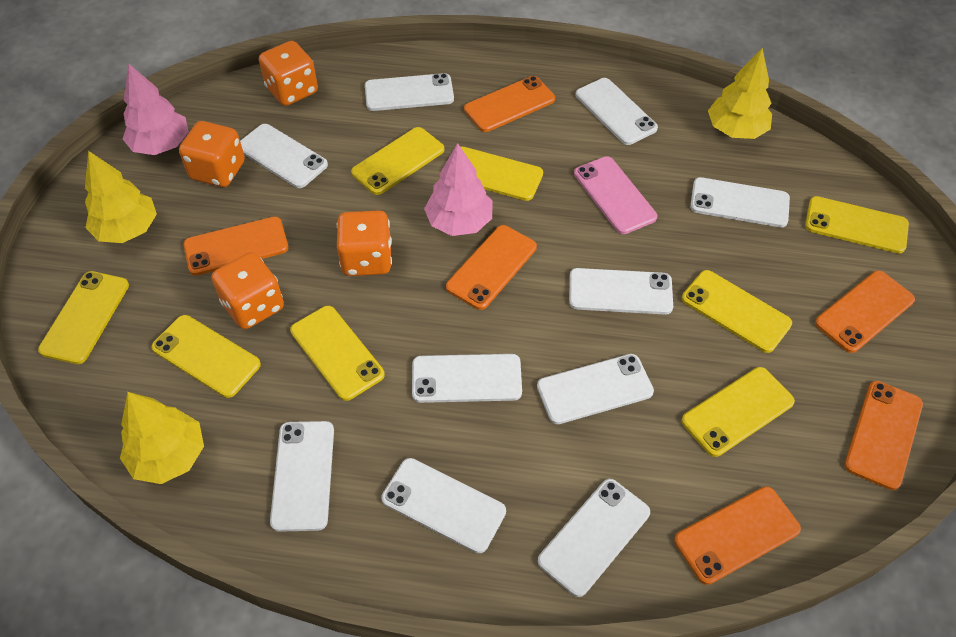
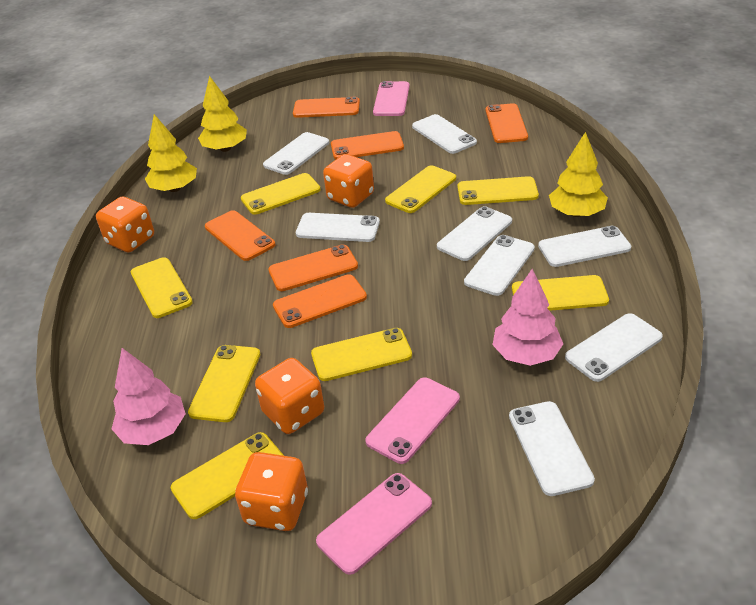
pink phone: 1 -> 3
white phone: 10 -> 8

